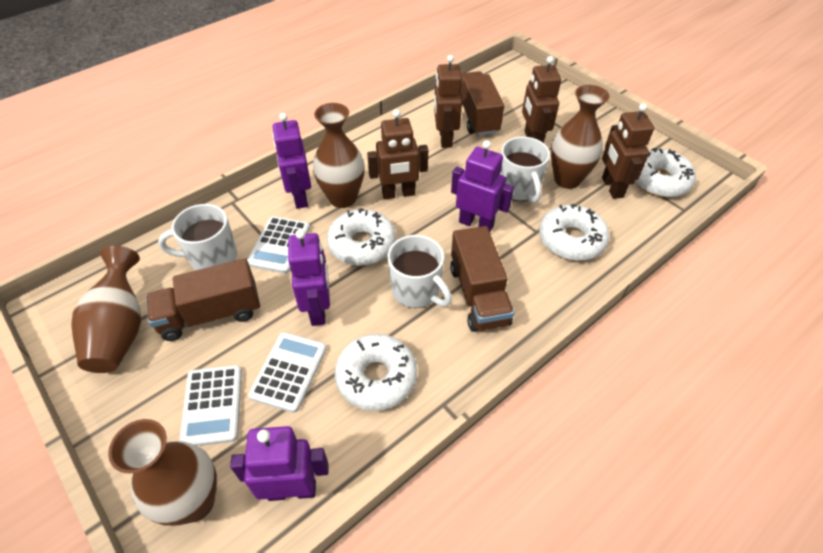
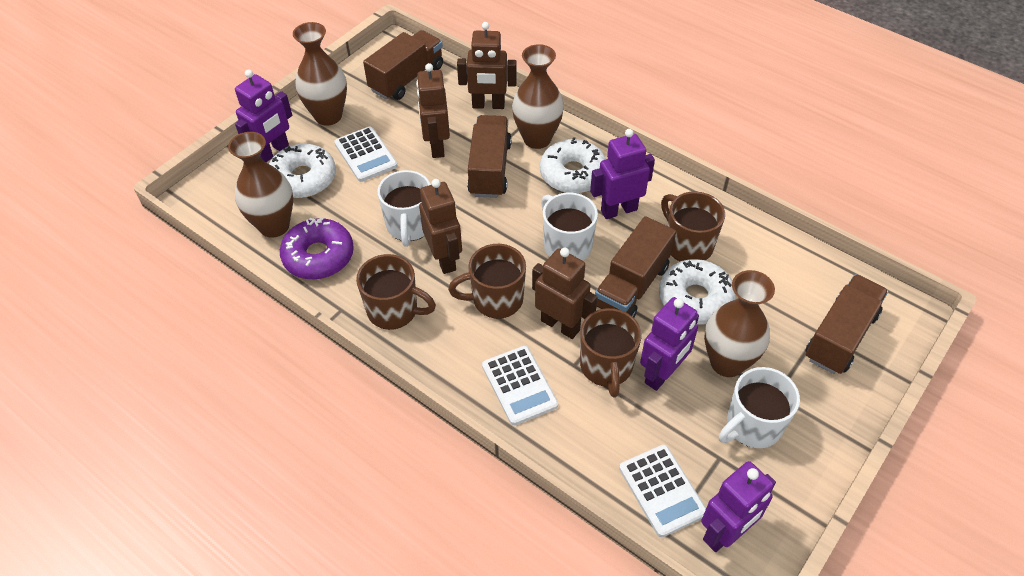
brown mug: 0 -> 4
brown truck: 3 -> 4
purple donut: 0 -> 1
white donut: 4 -> 3

